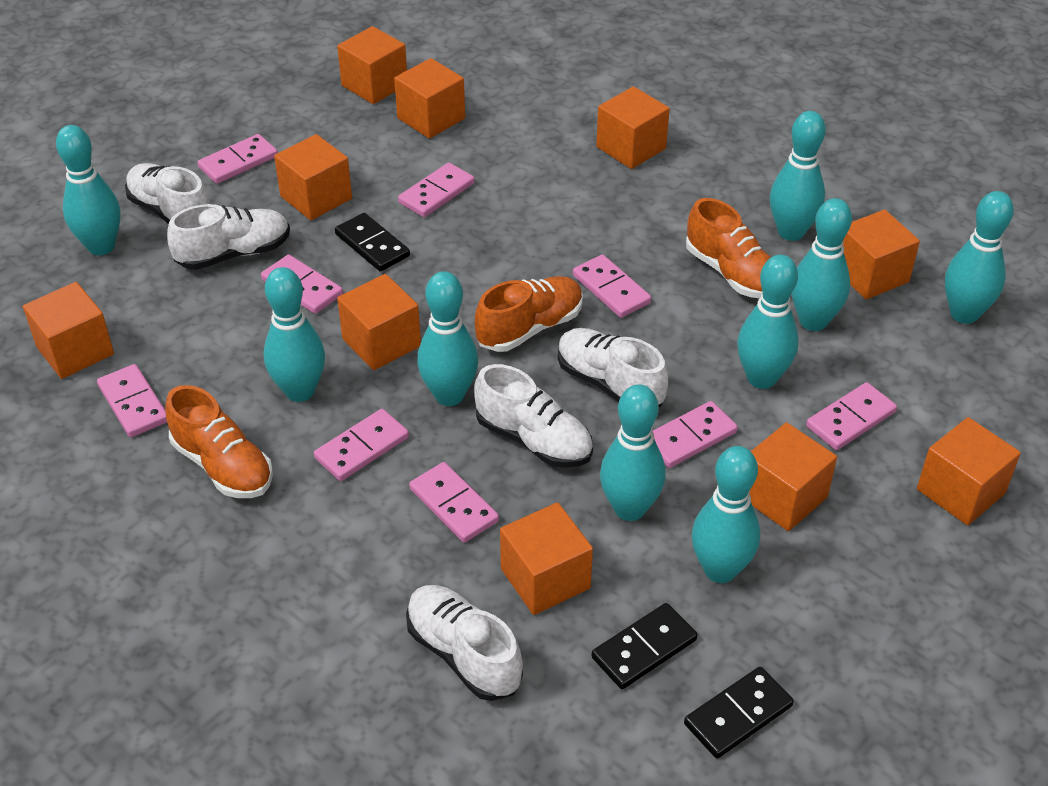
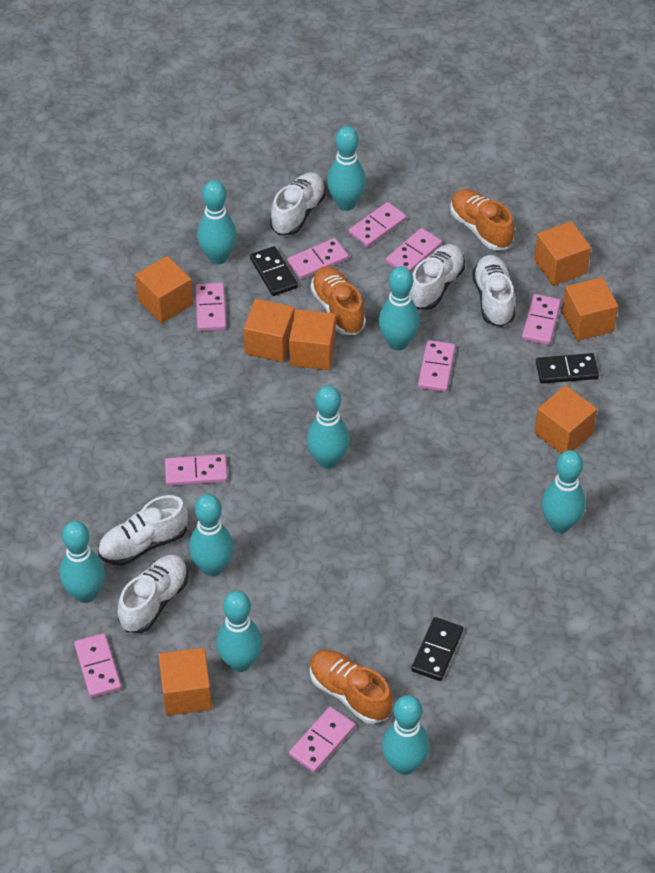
orange cube: 10 -> 7

